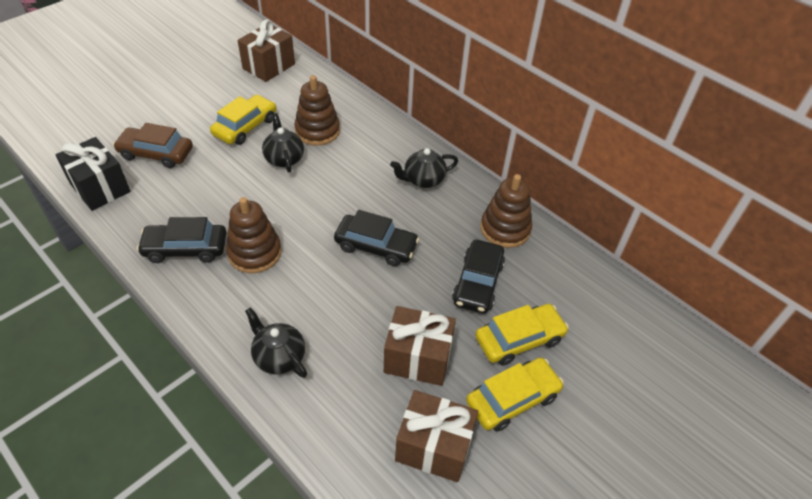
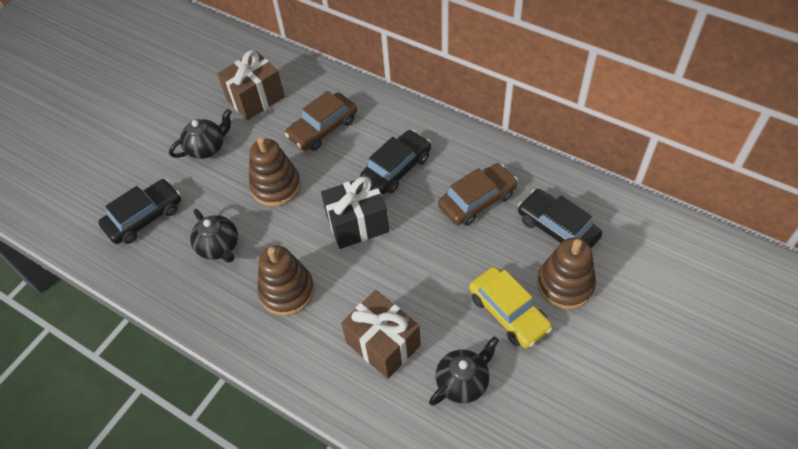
brown car: 1 -> 2
brown gift: 3 -> 2
yellow car: 3 -> 1

